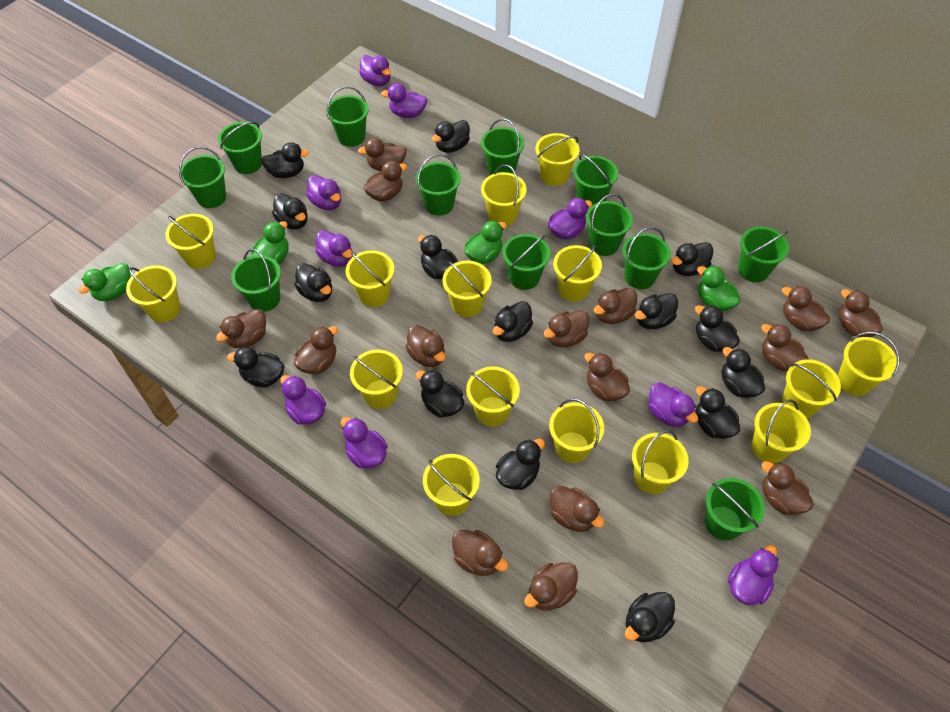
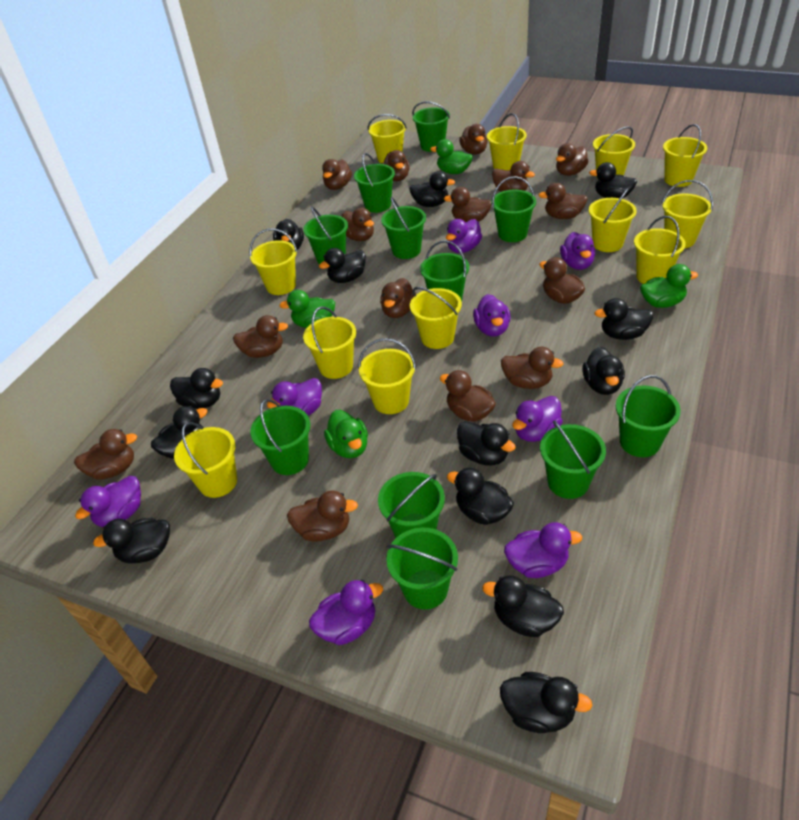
black duck: 15 -> 13
green bucket: 12 -> 11
purple duck: 9 -> 8
yellow bucket: 15 -> 12

